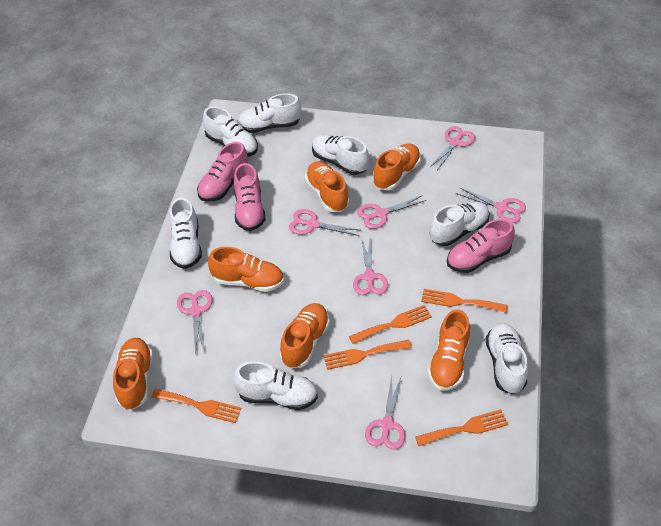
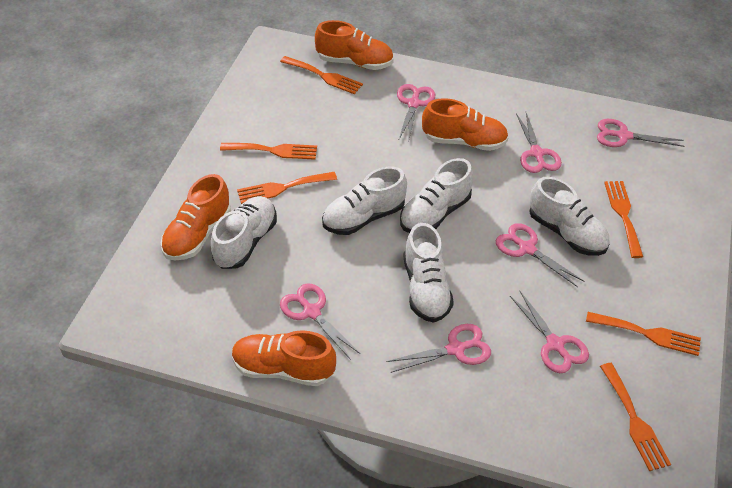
orange fork: 5 -> 6
orange shoe: 6 -> 4
pink shoe: 3 -> 0
white shoe: 7 -> 5

